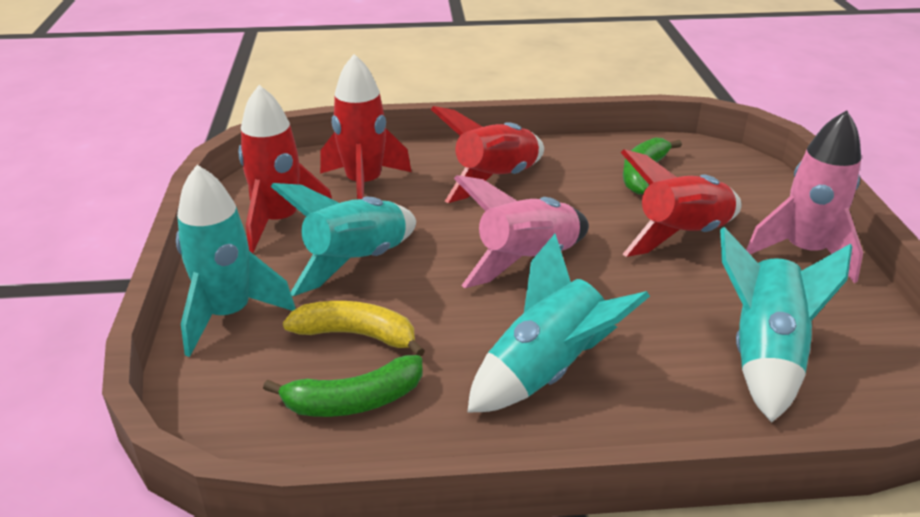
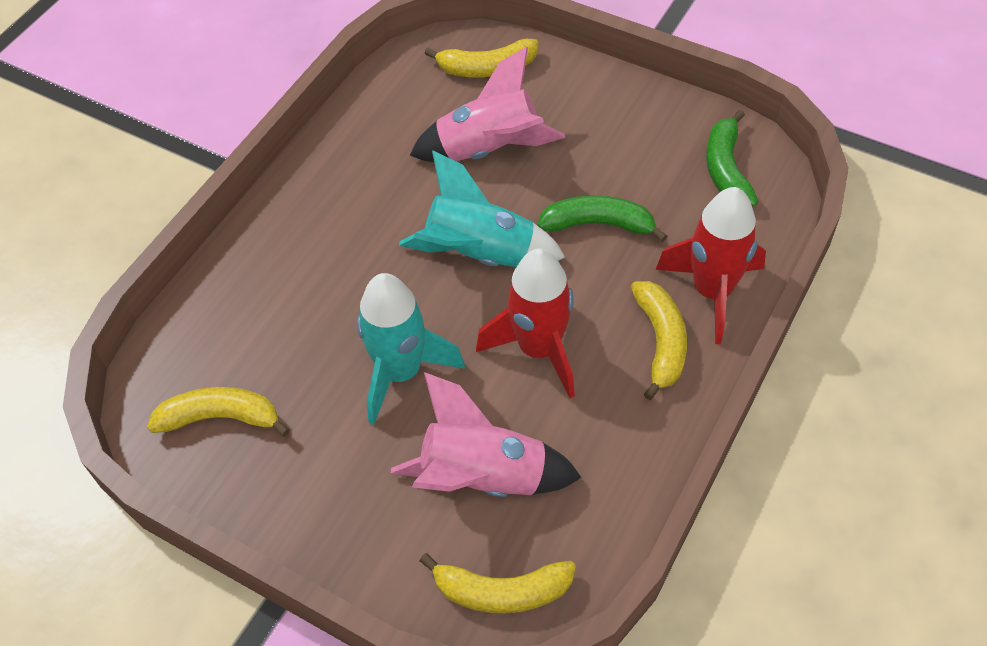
red rocket: 4 -> 2
turquoise rocket: 4 -> 2
yellow banana: 1 -> 4

